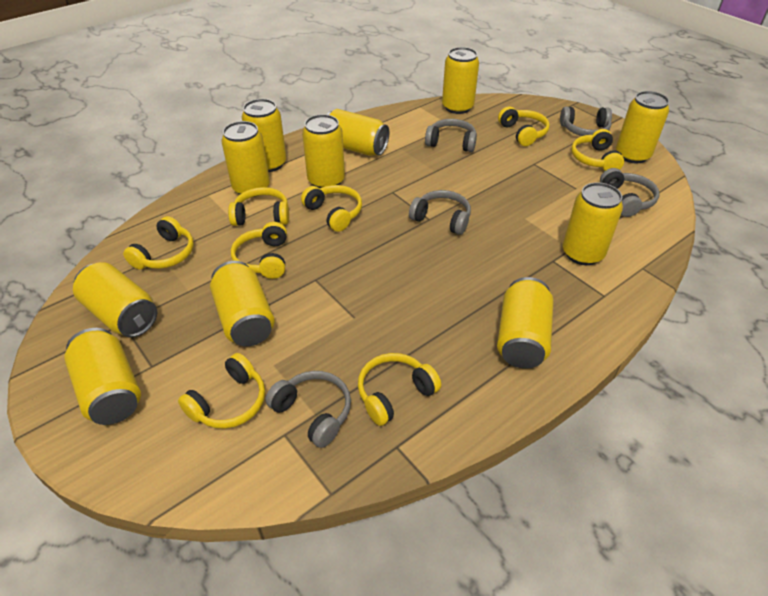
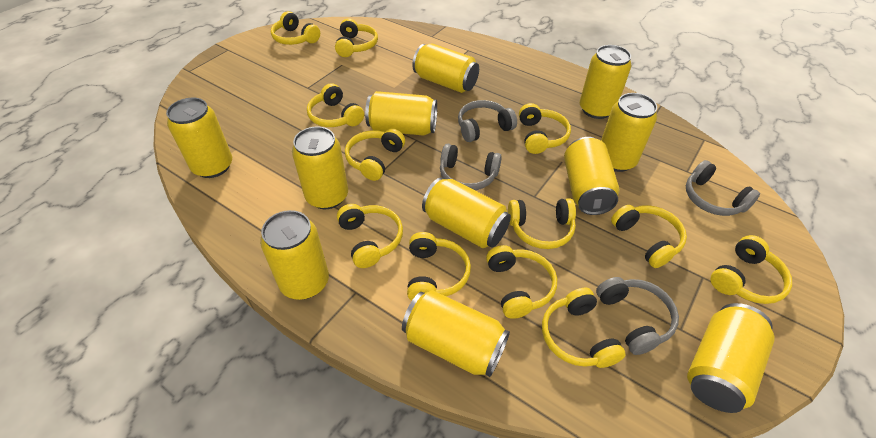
grey headphones: 5 -> 4
yellow headphones: 8 -> 12

